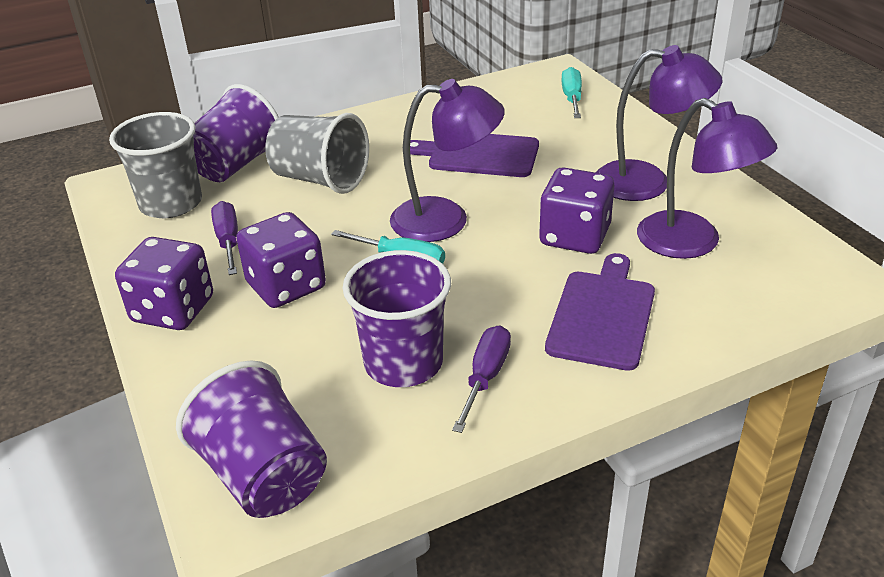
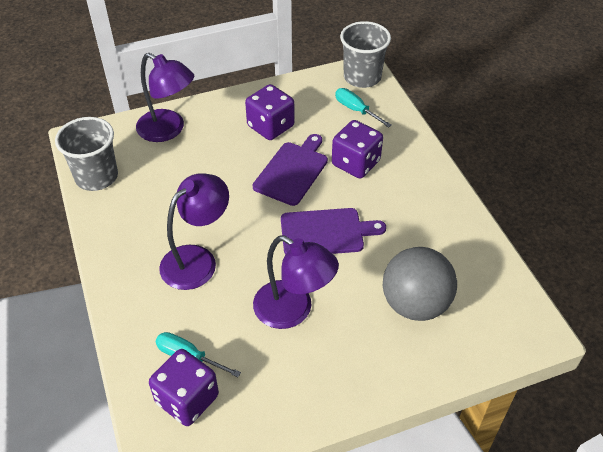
grey ball: 0 -> 1
purple cup: 3 -> 0
purple screwdriver: 2 -> 0

